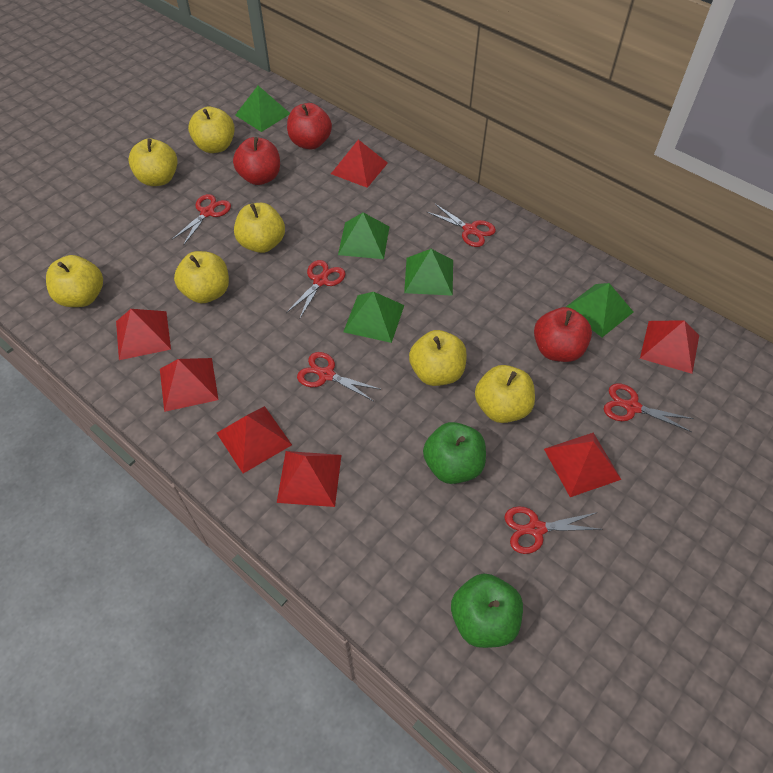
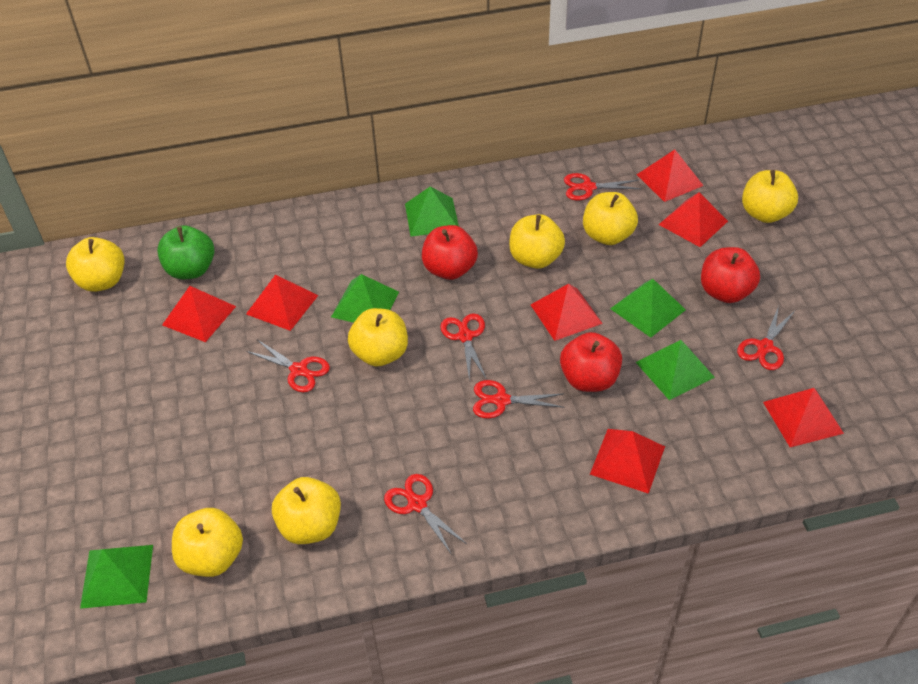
green apple: 2 -> 1

